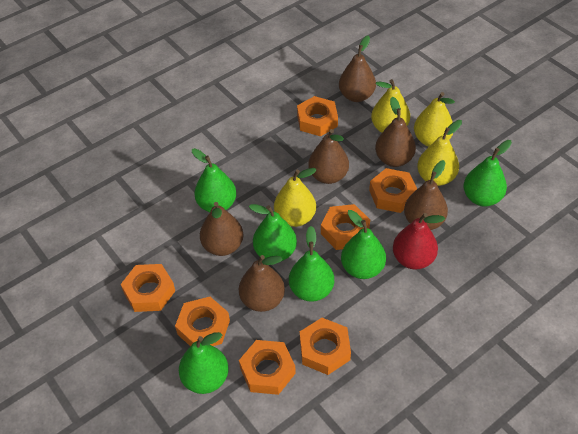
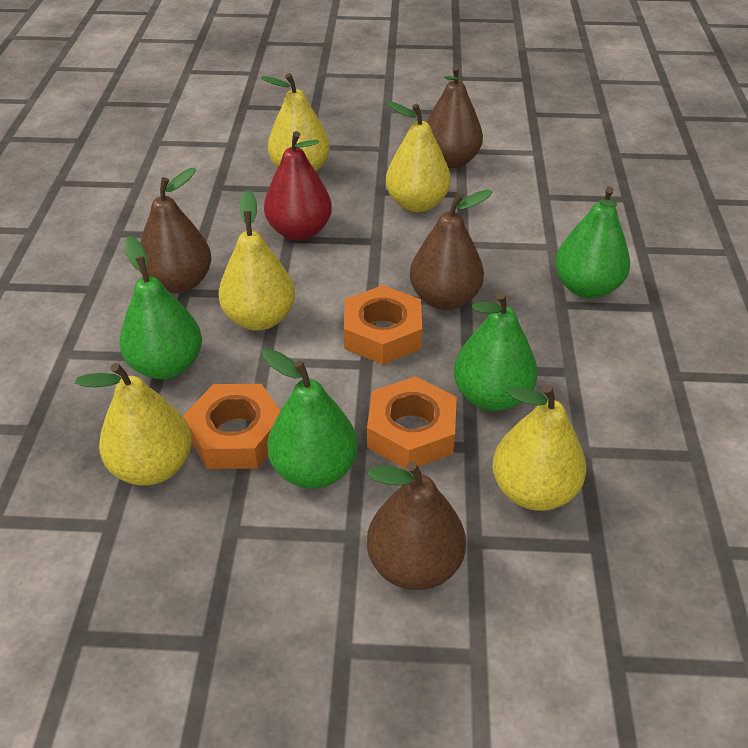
brown pear: 6 -> 4
green pear: 6 -> 4
orange nut: 7 -> 3
yellow pear: 4 -> 5

